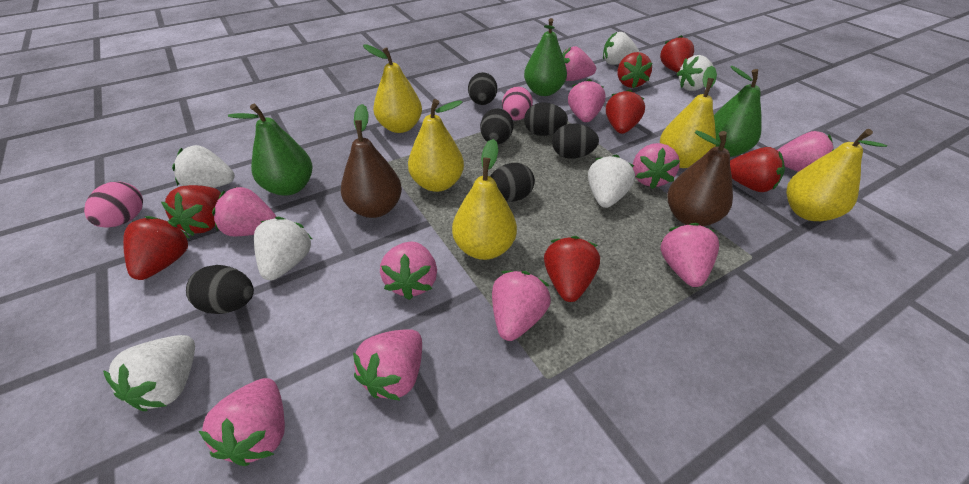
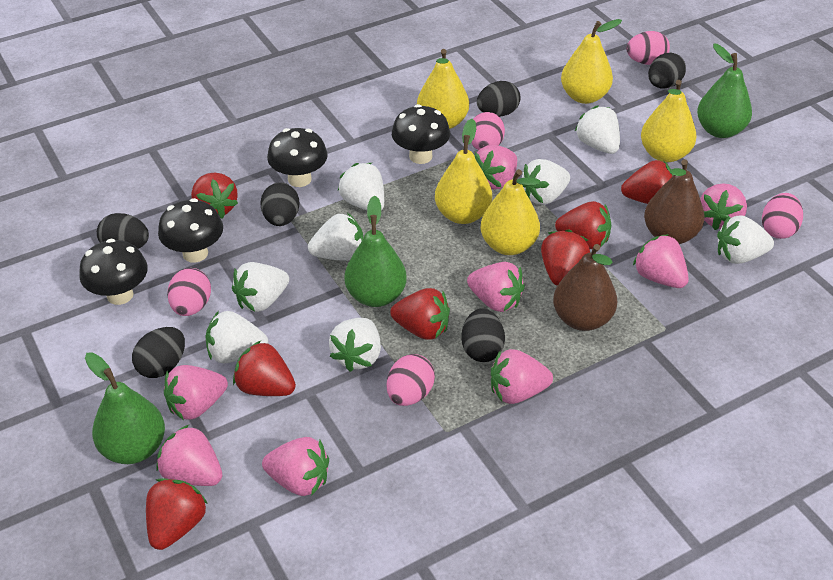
black mushroom: 0 -> 4
pink egg: 2 -> 5
pink strawberry: 10 -> 8
white strawberry: 6 -> 8

